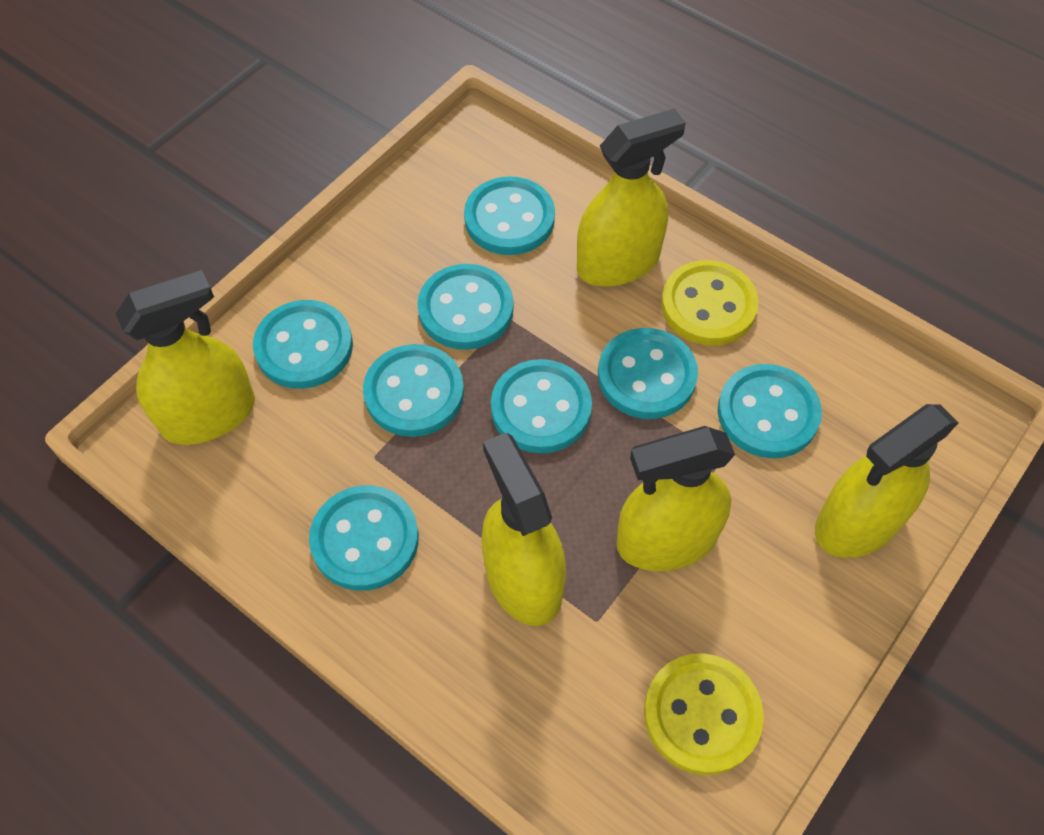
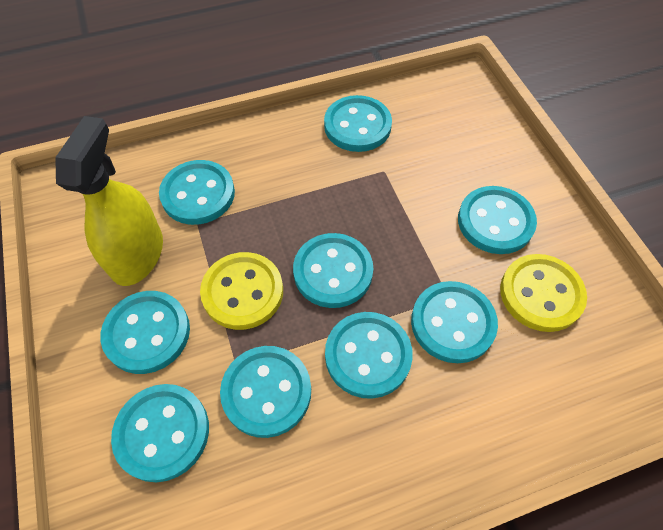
turquoise button: 8 -> 9
yellow spray bottle: 5 -> 1

